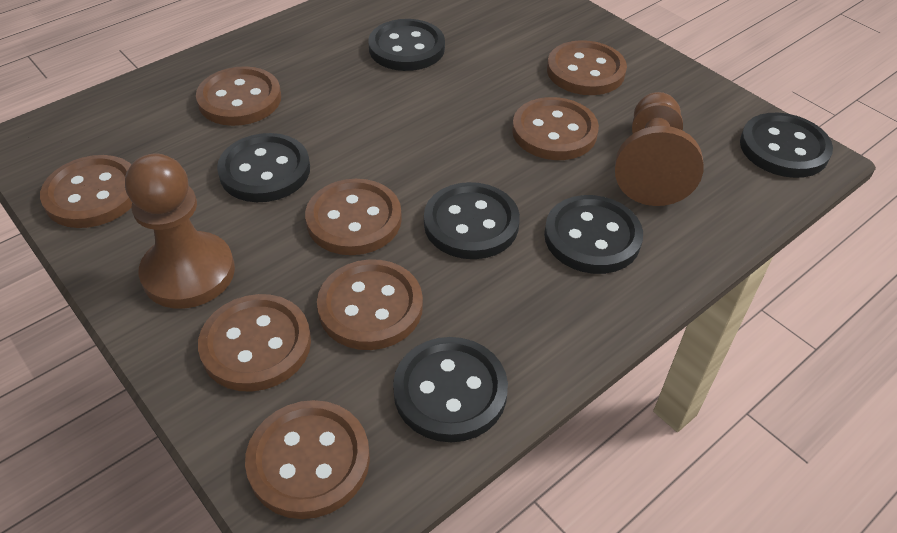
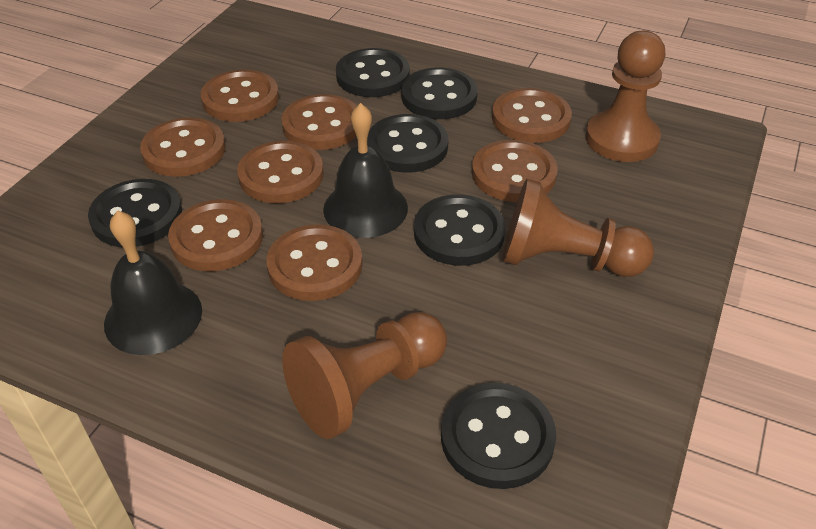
black bell: 0 -> 2
brown pawn: 2 -> 3

